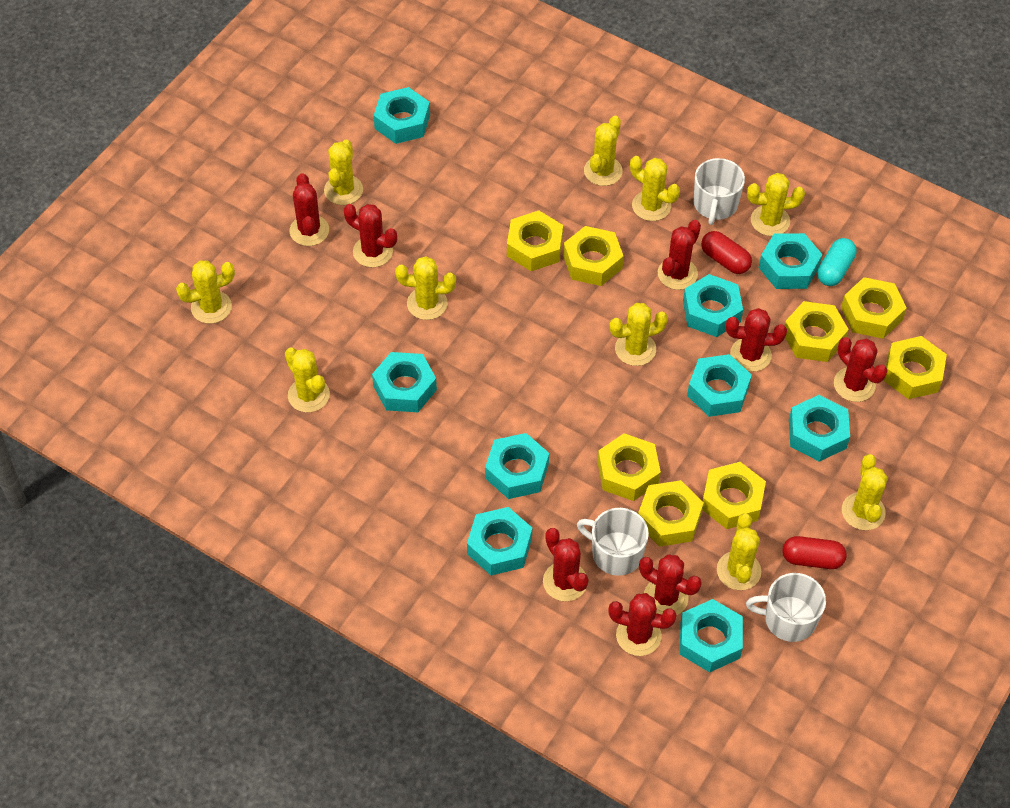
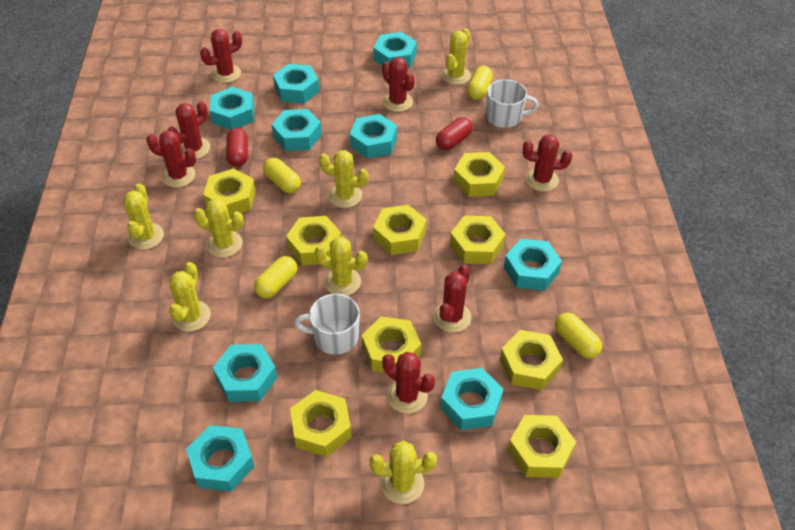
red cactus: 8 -> 7
turquoise capsule: 1 -> 0
white mug: 3 -> 2
yellow cactus: 10 -> 7
yellow capsule: 0 -> 4
yellow nut: 8 -> 9

